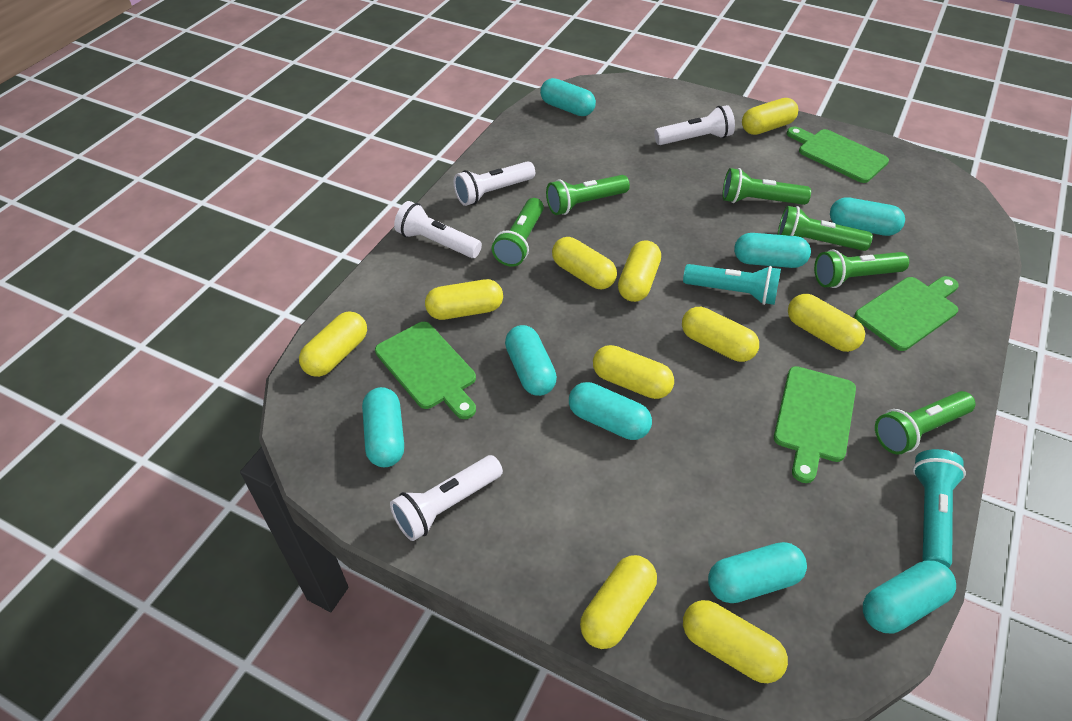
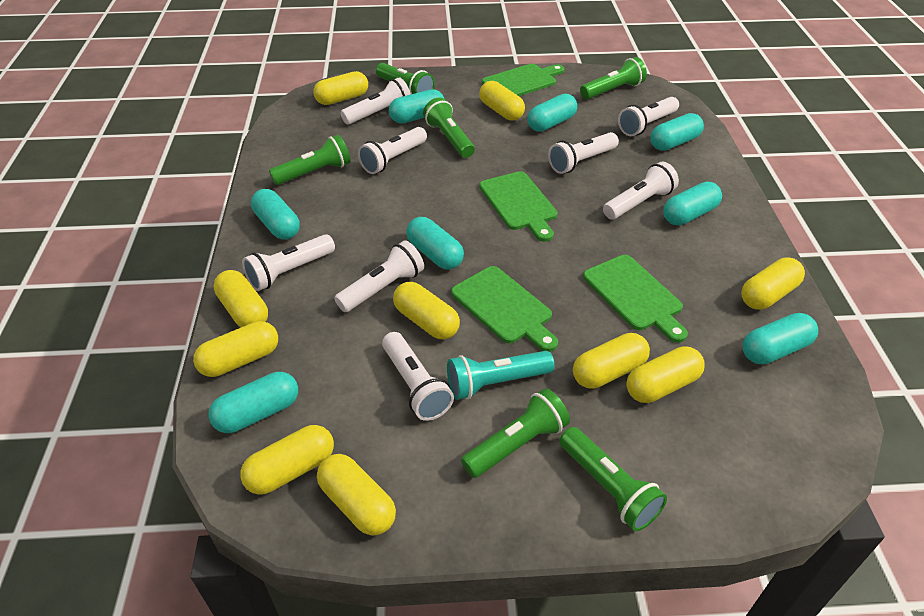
turquoise flashlight: 2 -> 1
white flashlight: 4 -> 8

